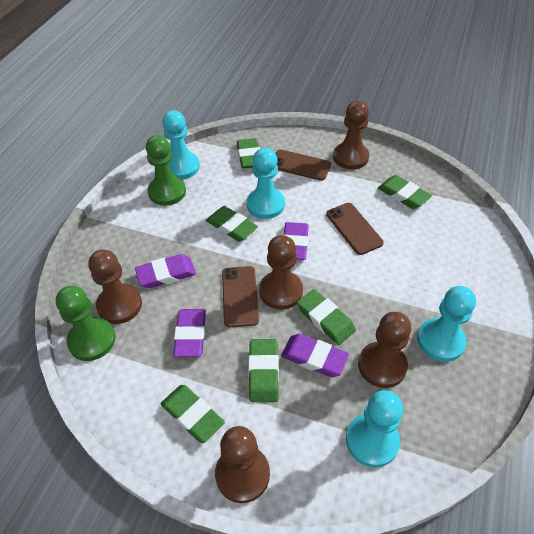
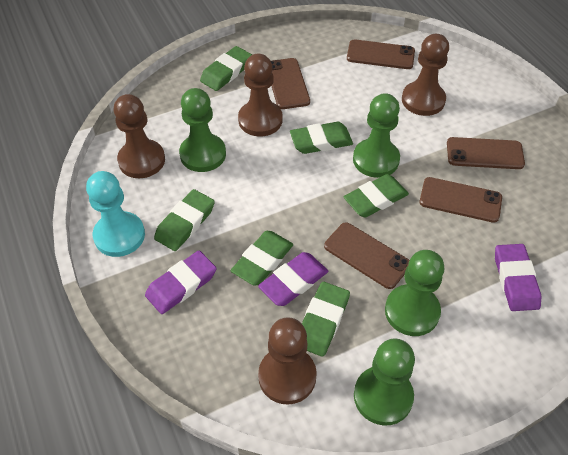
brown pawn: 5 -> 4
brown phone: 3 -> 5
green pawn: 2 -> 4
purple eraser: 4 -> 3
turquoise pawn: 4 -> 1

